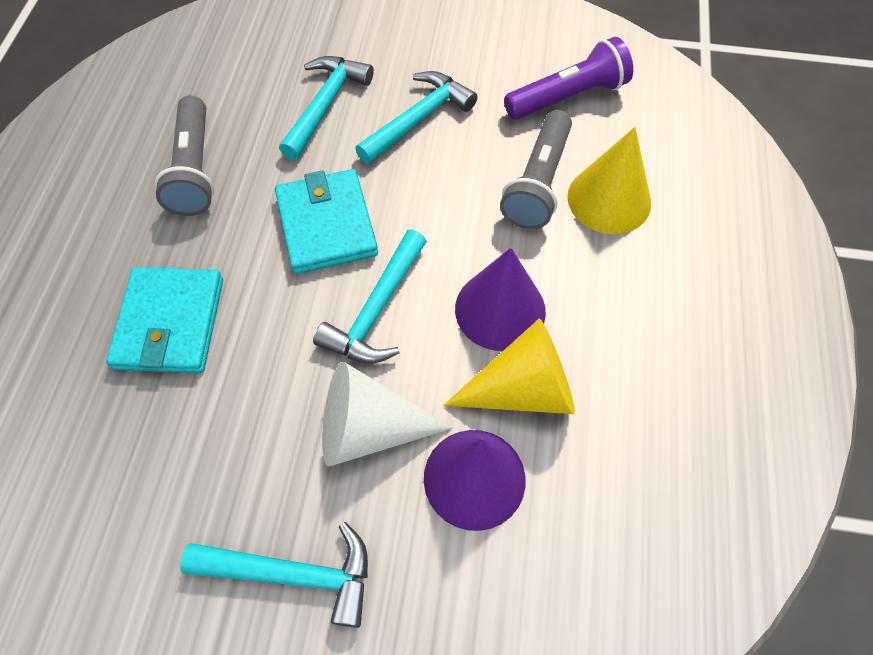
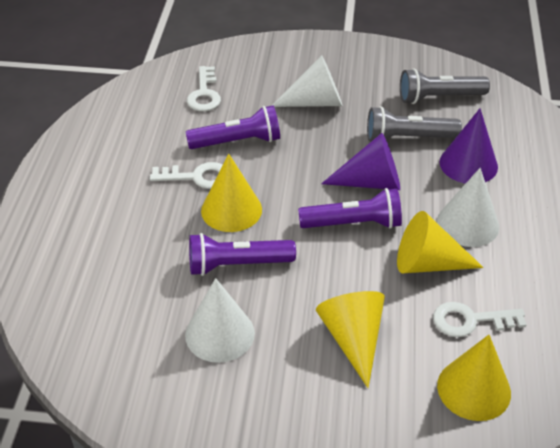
purple flashlight: 1 -> 3
turquoise hammer: 4 -> 0
turquoise wallet: 2 -> 0
white cone: 1 -> 3
white key: 0 -> 3
yellow cone: 2 -> 4

